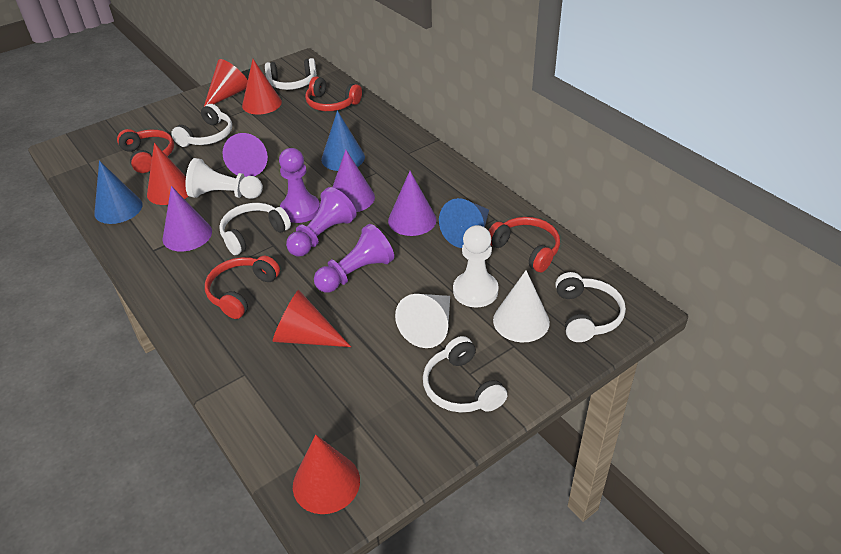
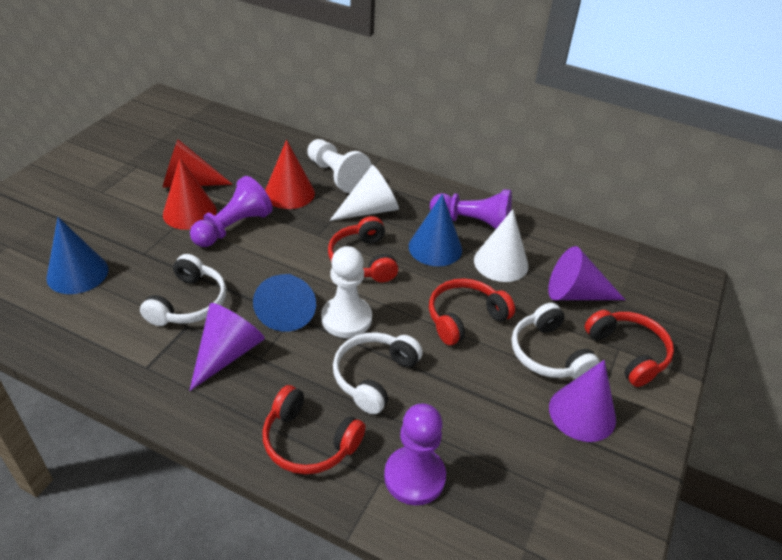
purple cone: 4 -> 3
red cone: 5 -> 3
white headphones: 5 -> 3

